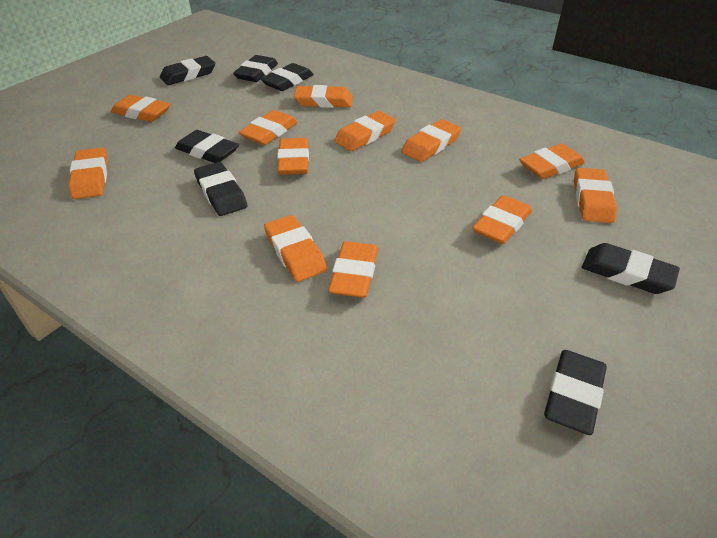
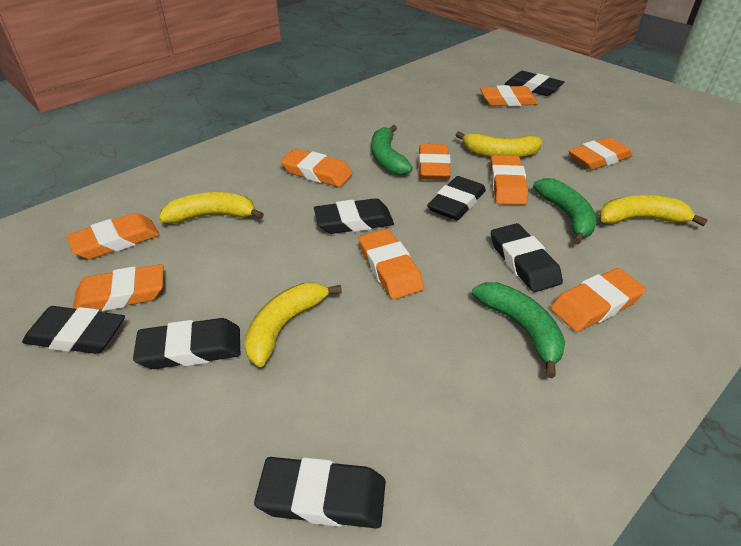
green banana: 0 -> 3
orange eraser: 12 -> 9
yellow banana: 0 -> 4

